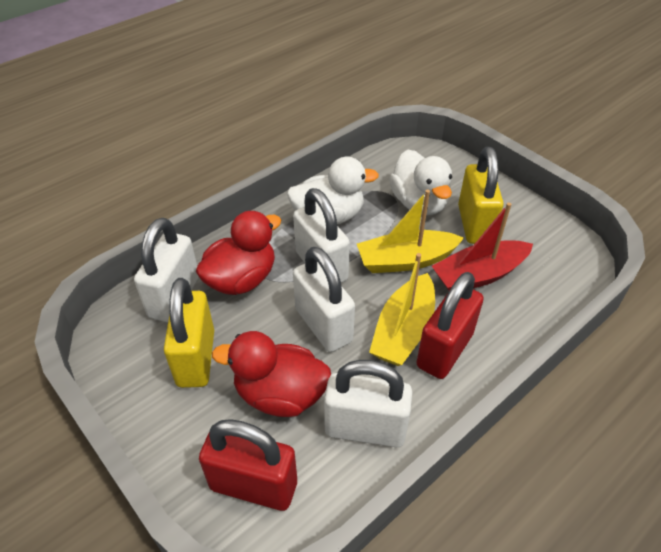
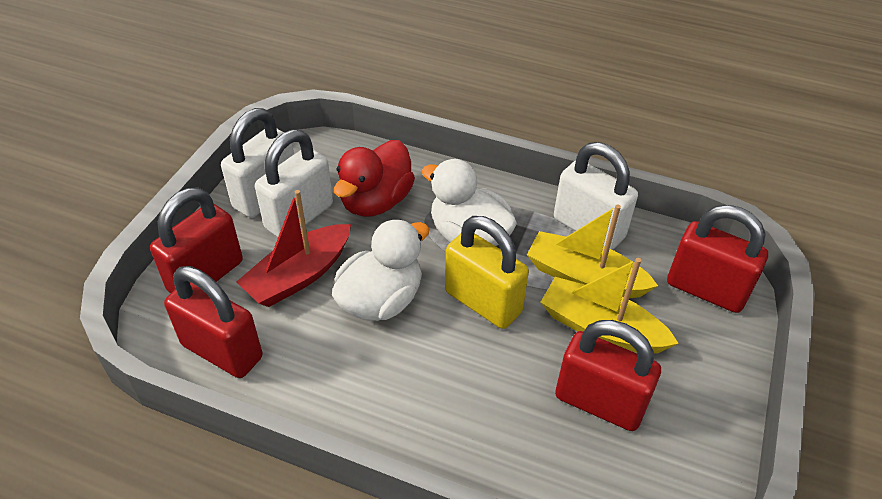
red duck: 2 -> 1
red padlock: 2 -> 4
white padlock: 4 -> 3
yellow padlock: 2 -> 1

